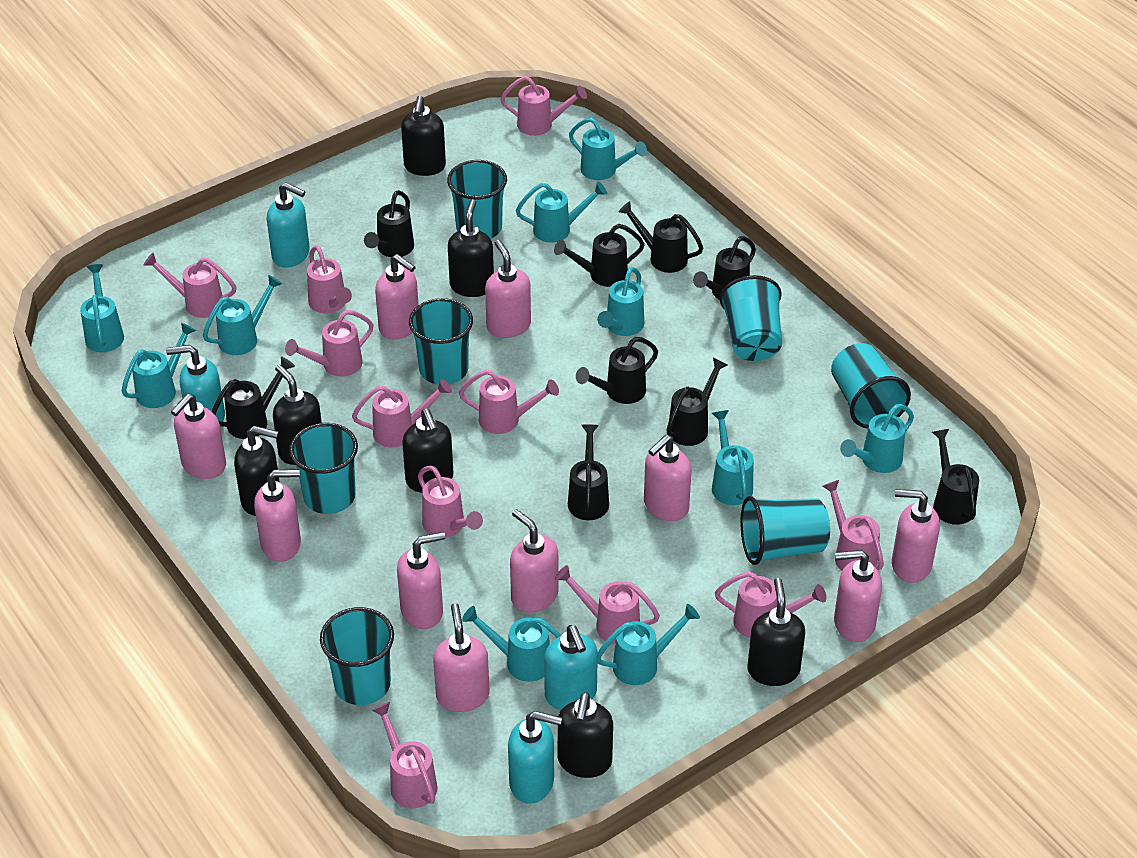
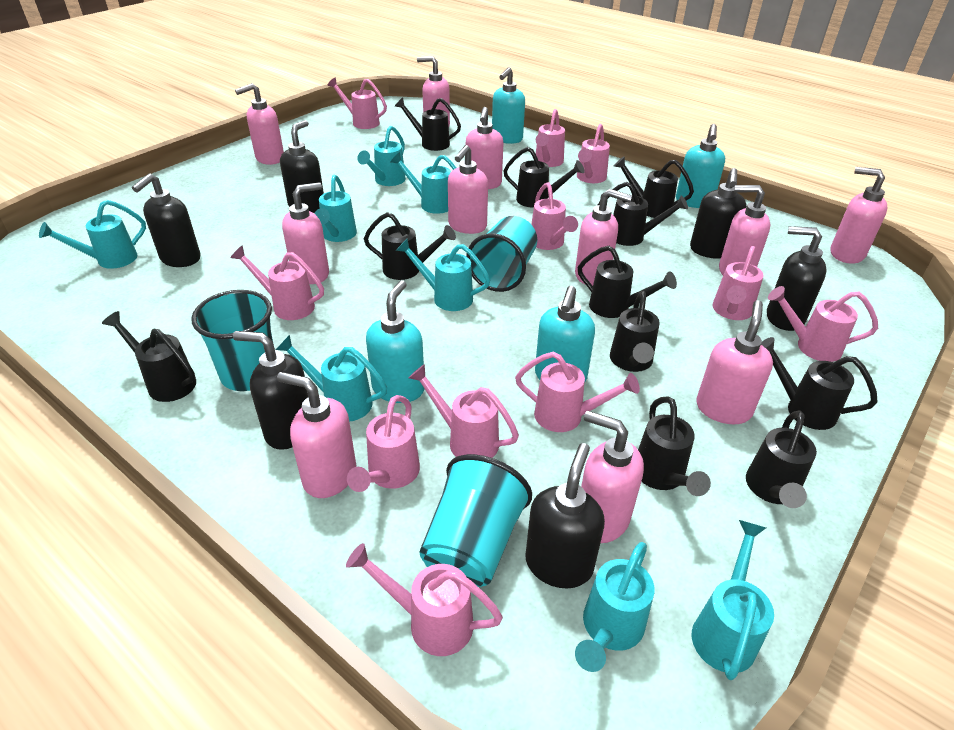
black soap dispenser: 7 -> 6
black watering can: 9 -> 11
pink soap dispenser: 10 -> 11
turquoise cup: 7 -> 3
turquoise watering can: 10 -> 8

